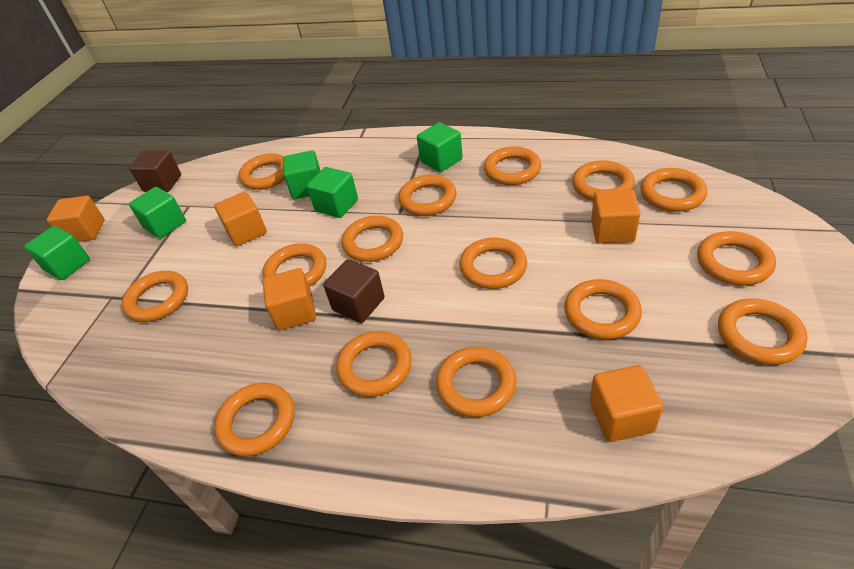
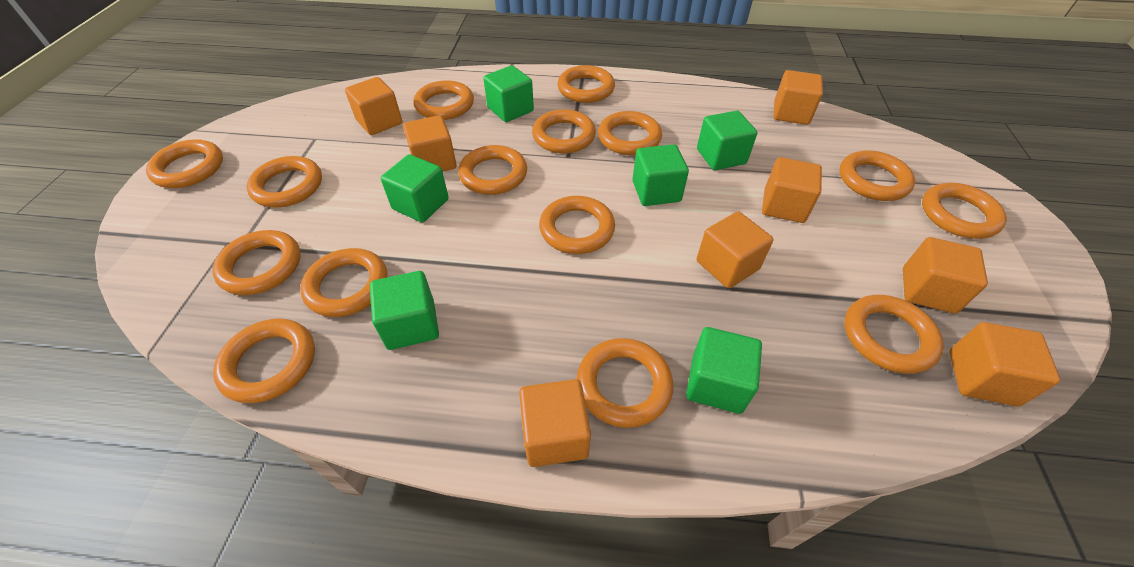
brown cube: 2 -> 0
green cube: 5 -> 6
orange cube: 5 -> 8

